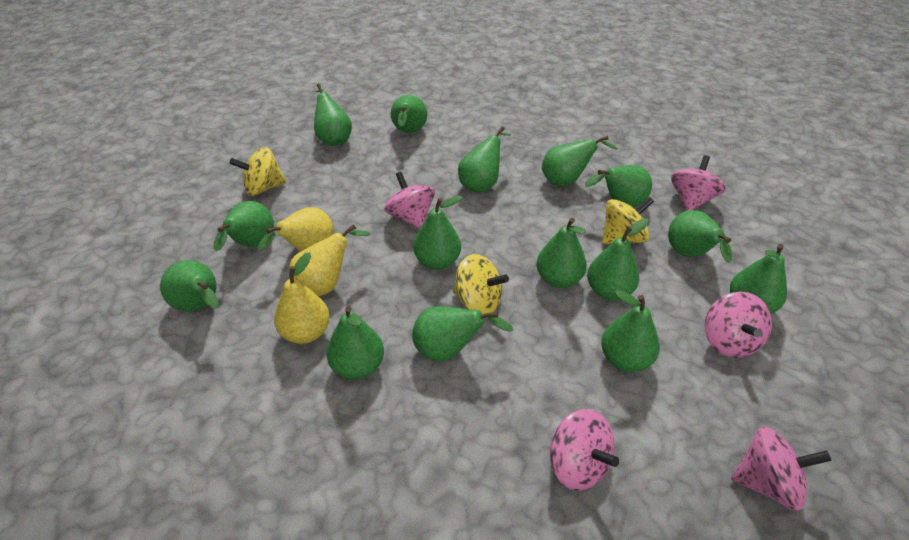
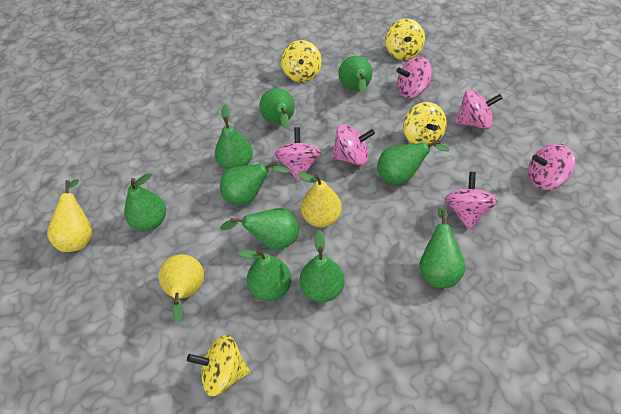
green pear: 15 -> 10
pink spinning top: 5 -> 6
yellow spinning top: 3 -> 4

